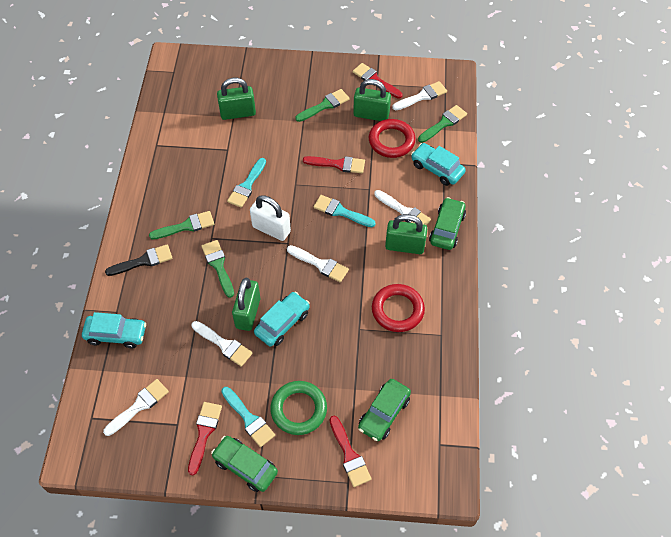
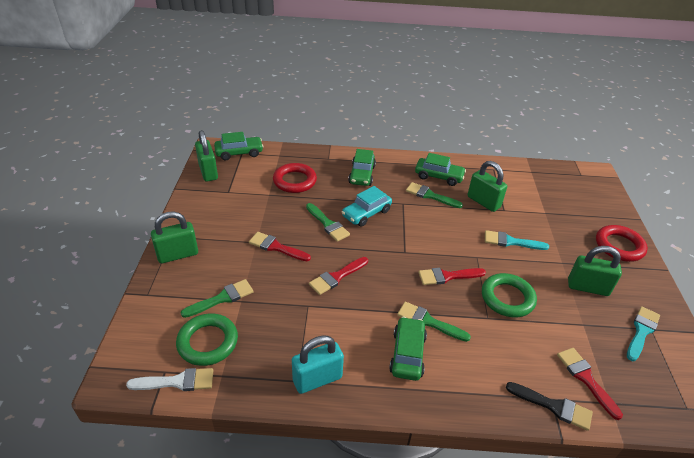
green car: 3 -> 4
green ring: 1 -> 2
turquoise brush: 3 -> 2
turquoise car: 3 -> 1
turquoise padlock: 0 -> 1
white brush: 5 -> 1
white padlock: 1 -> 0

